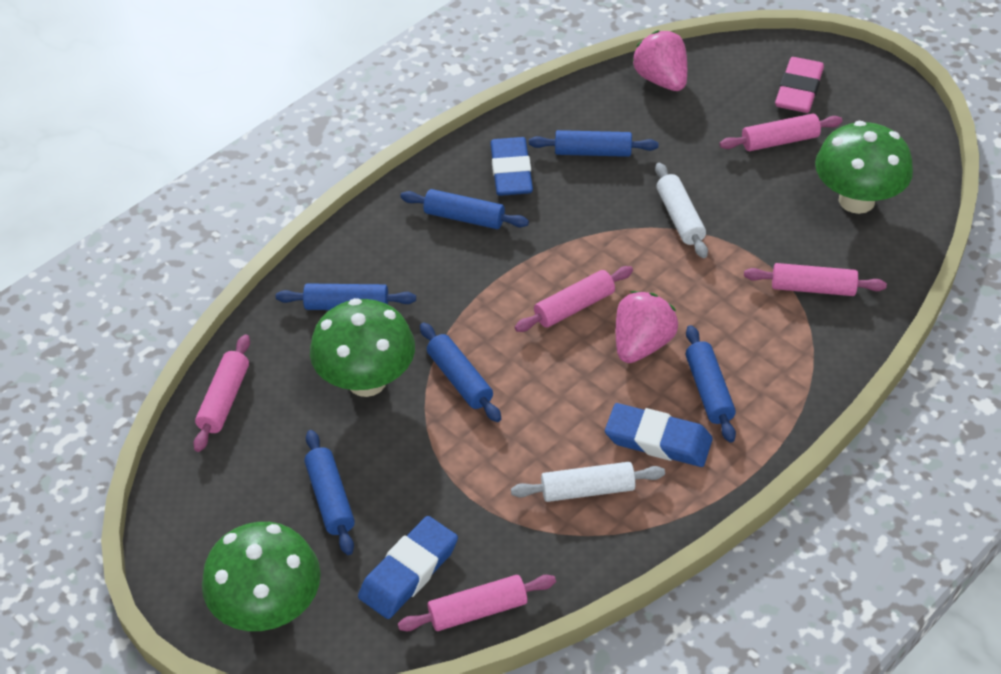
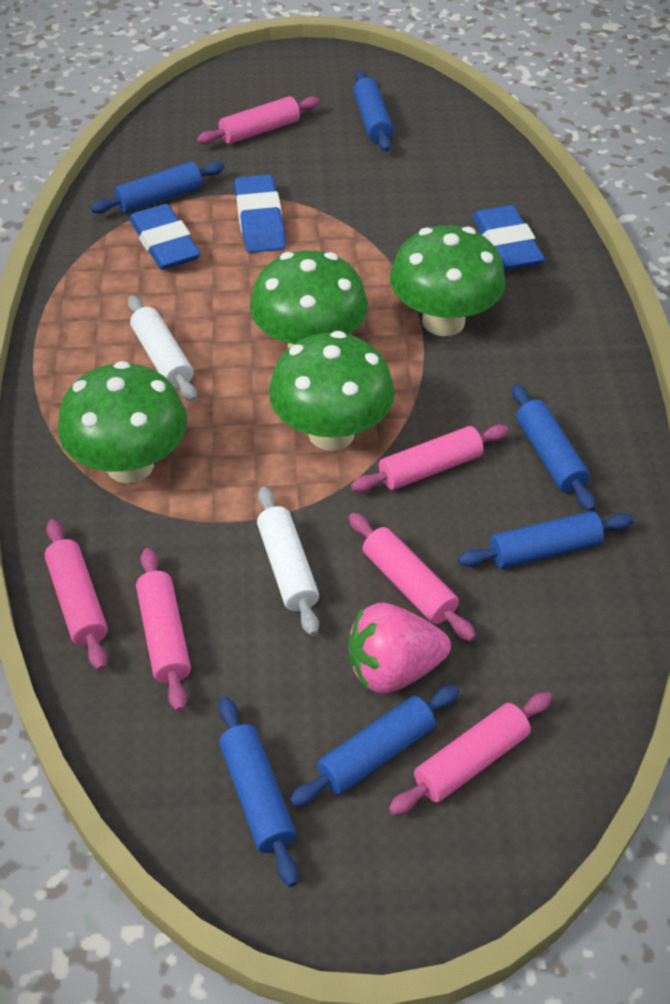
green mushroom: 3 -> 4
pink eraser: 1 -> 0
pink rolling pin: 5 -> 6
pink strawberry: 2 -> 1

